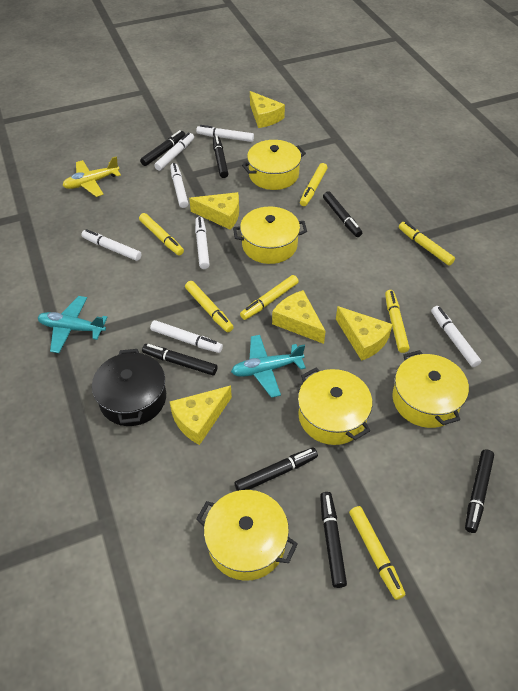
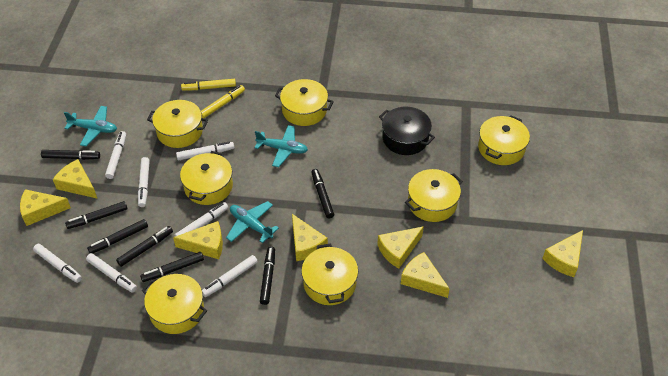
turquoise plane: 2 -> 3
yellow cheese: 5 -> 7
yellow marker: 7 -> 2
yellow plane: 1 -> 0
yellow pot: 5 -> 7

